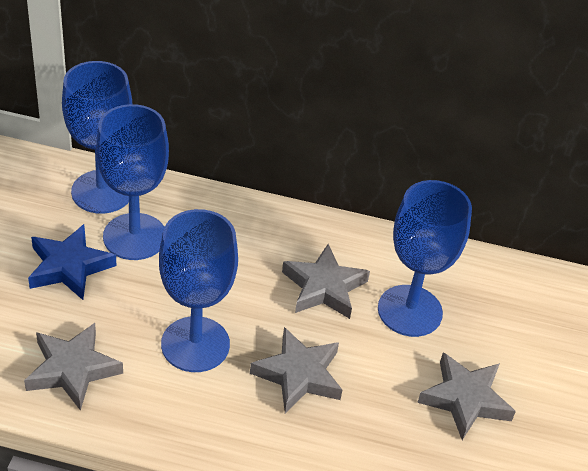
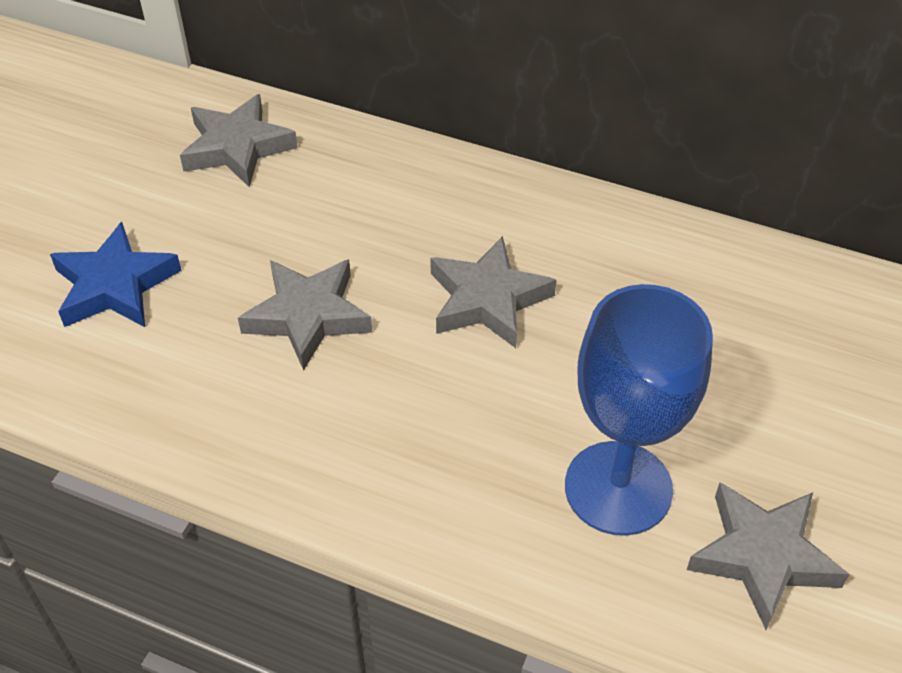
blue goblet: 4 -> 1

